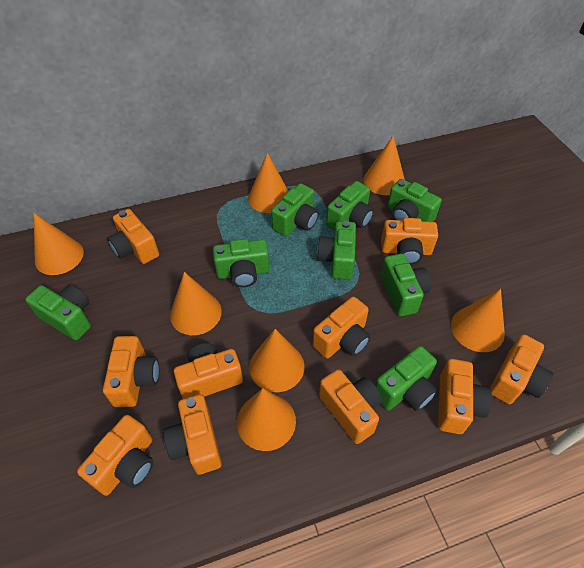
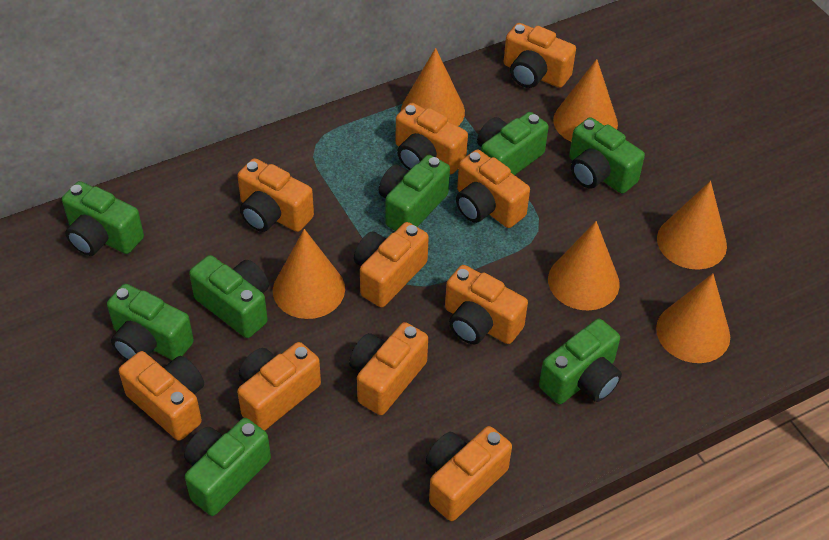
orange cone: 7 -> 6

